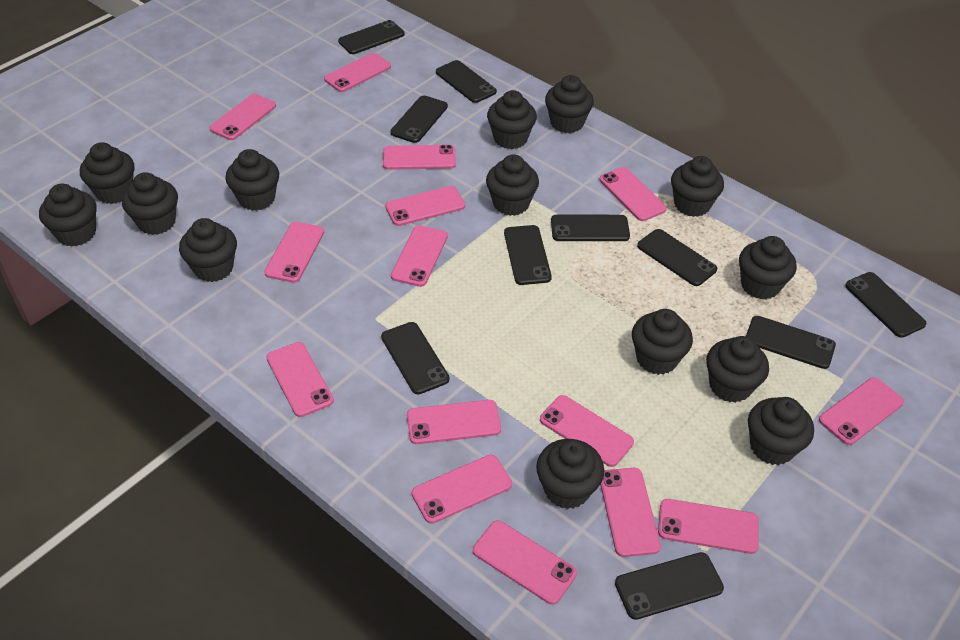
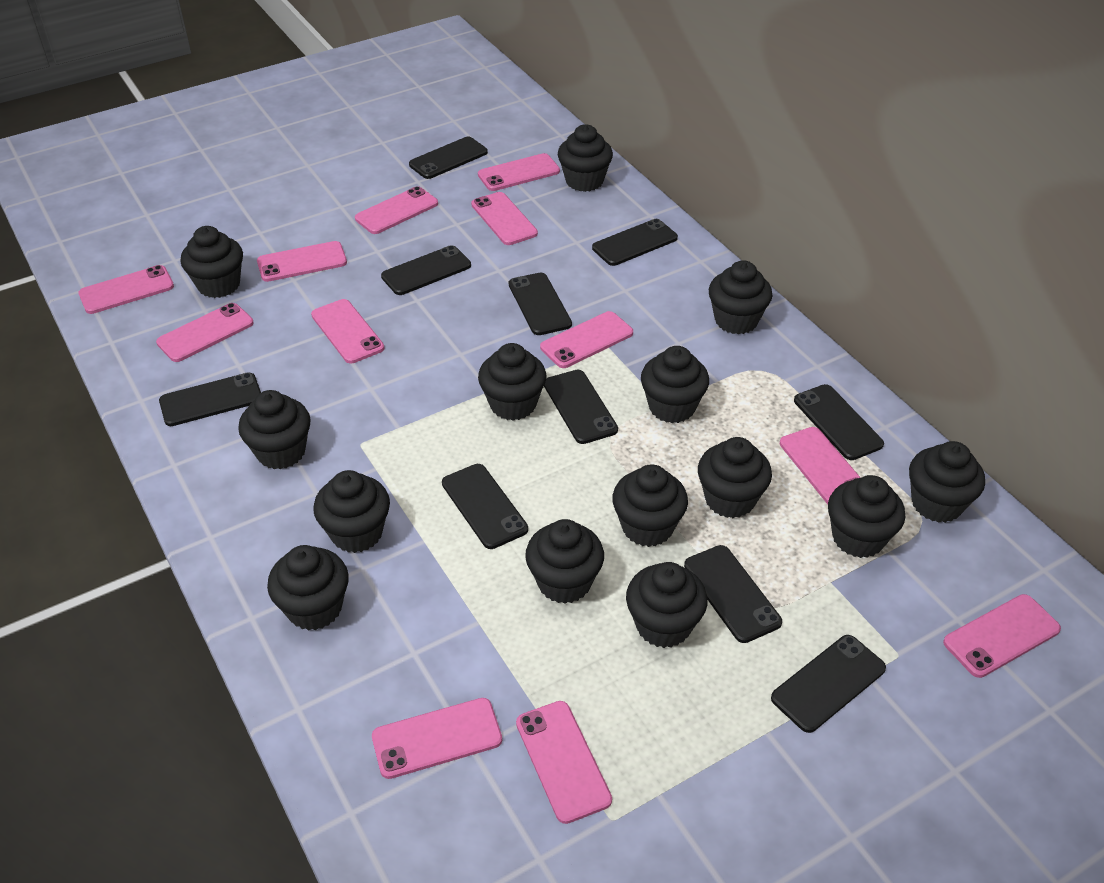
pink phone: 15 -> 12

